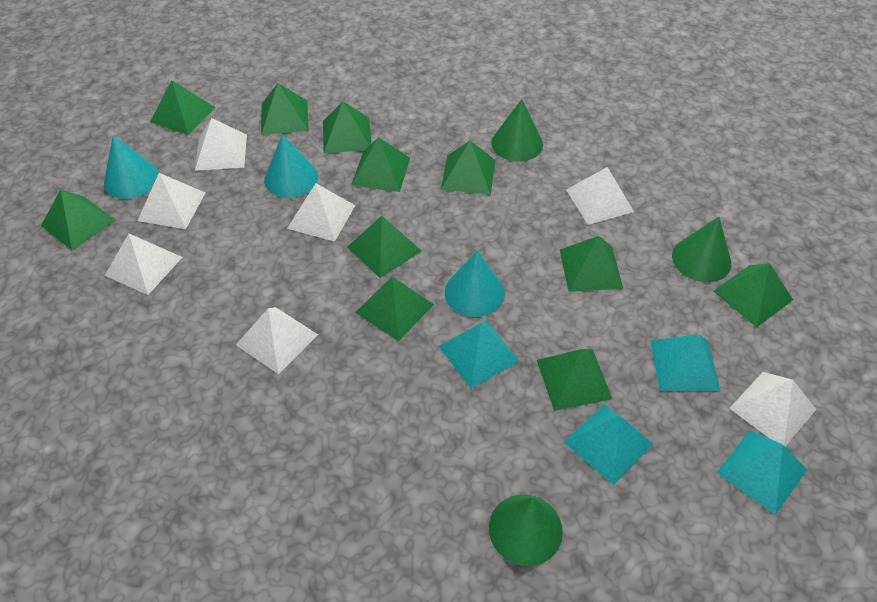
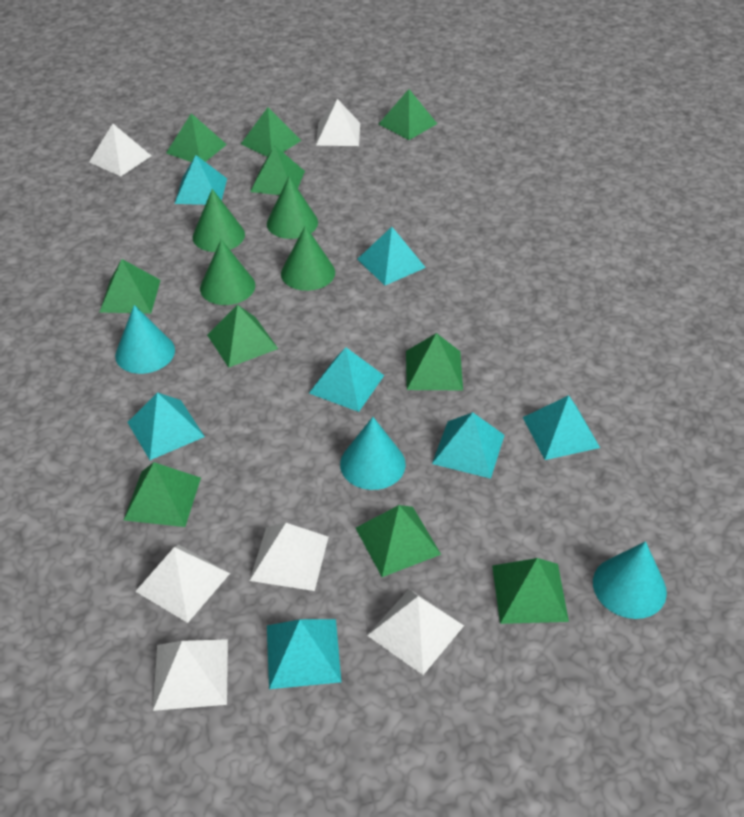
green cone: 3 -> 4
green pyramid: 11 -> 10
turquoise pyramid: 4 -> 7
white pyramid: 7 -> 6

